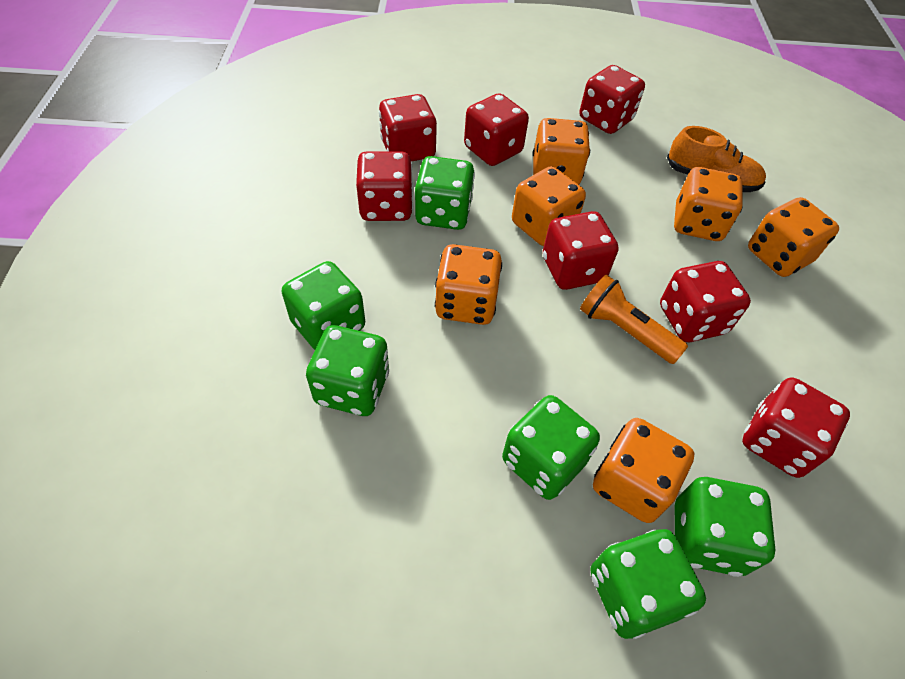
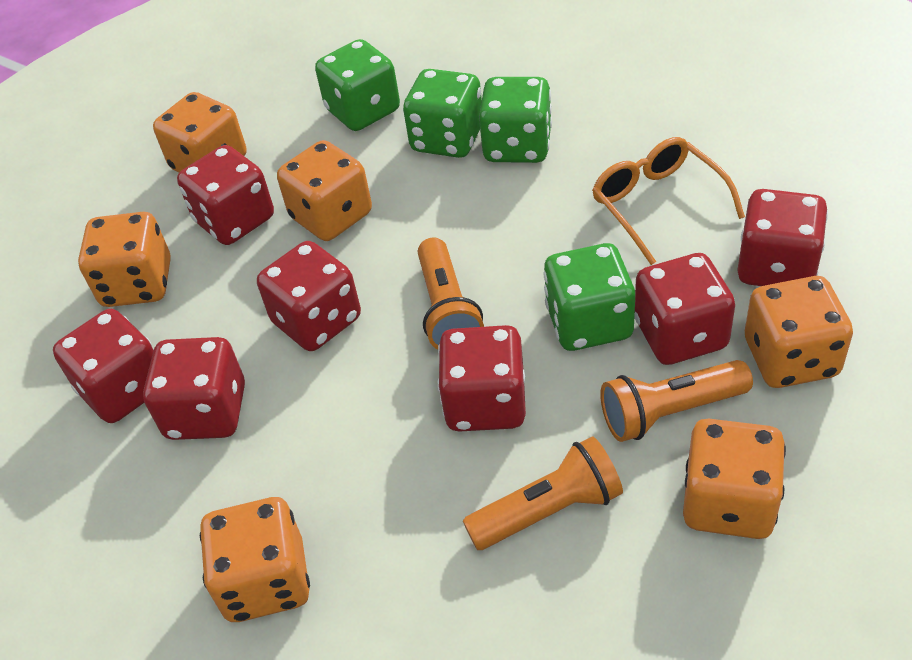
green dice: 6 -> 4
orange flashlight: 1 -> 3
orange glasses: 0 -> 1
orange shoe: 1 -> 0

